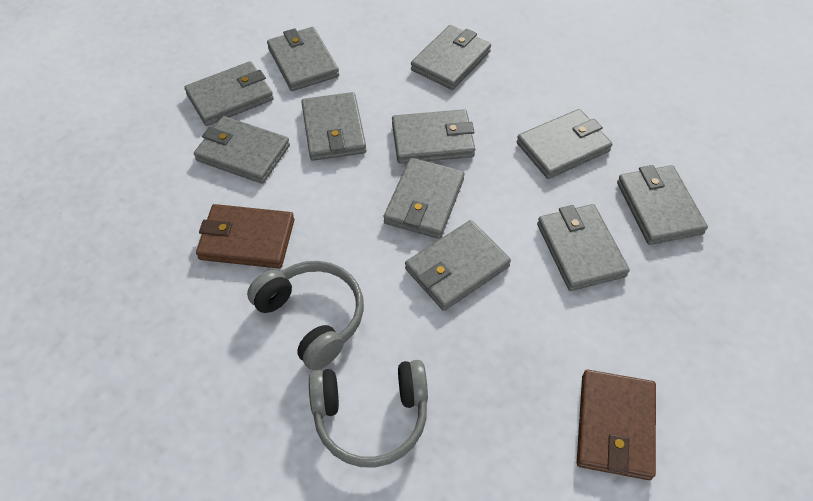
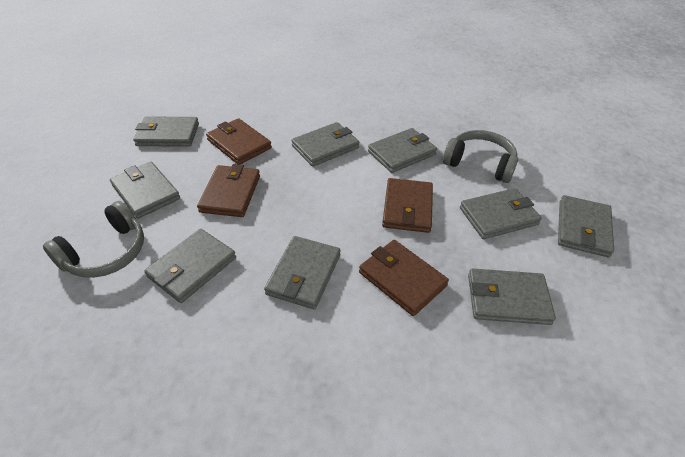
brown wallet: 2 -> 4
grey wallet: 11 -> 9

